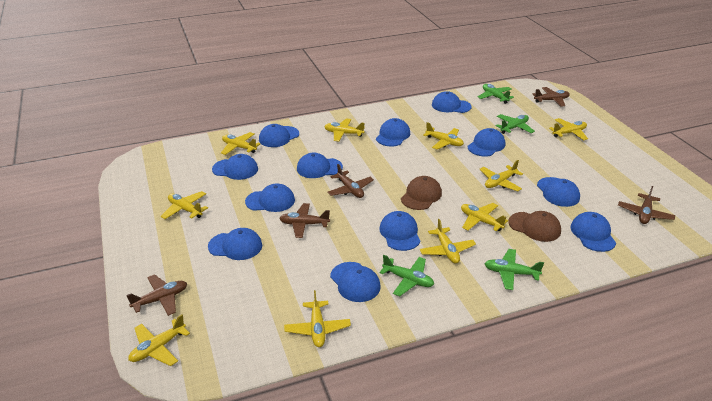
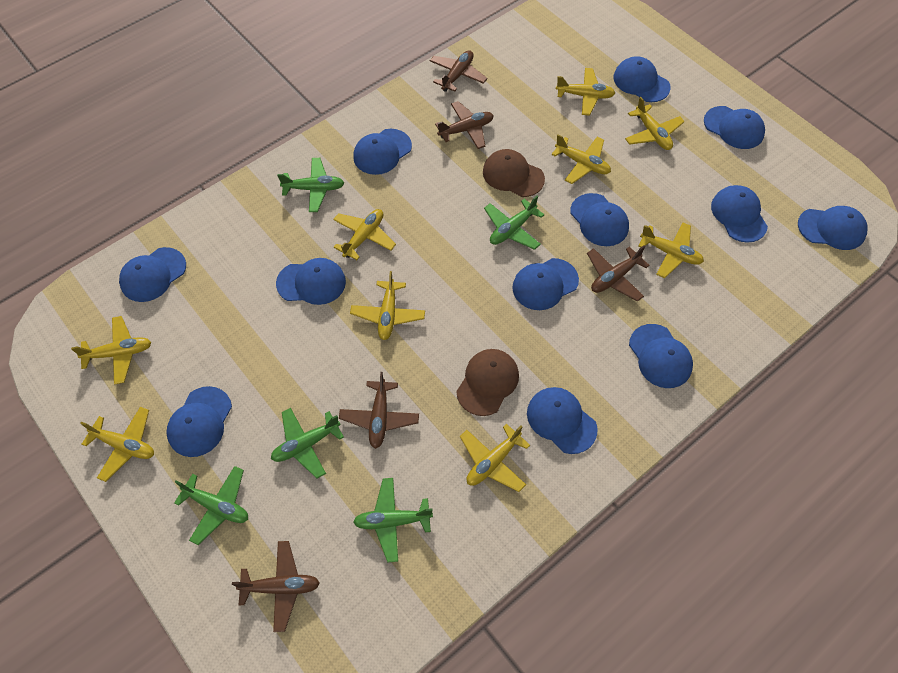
green plane: 4 -> 5
yellow plane: 10 -> 9

